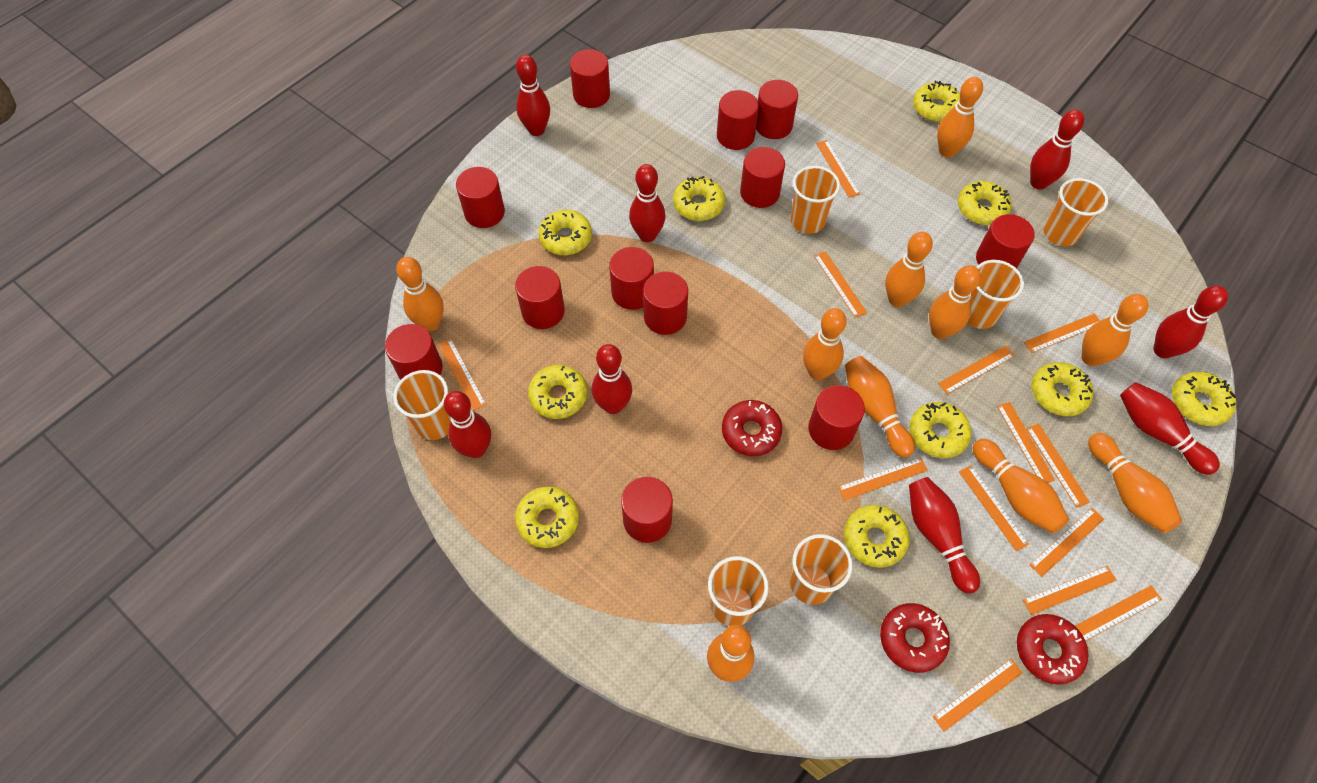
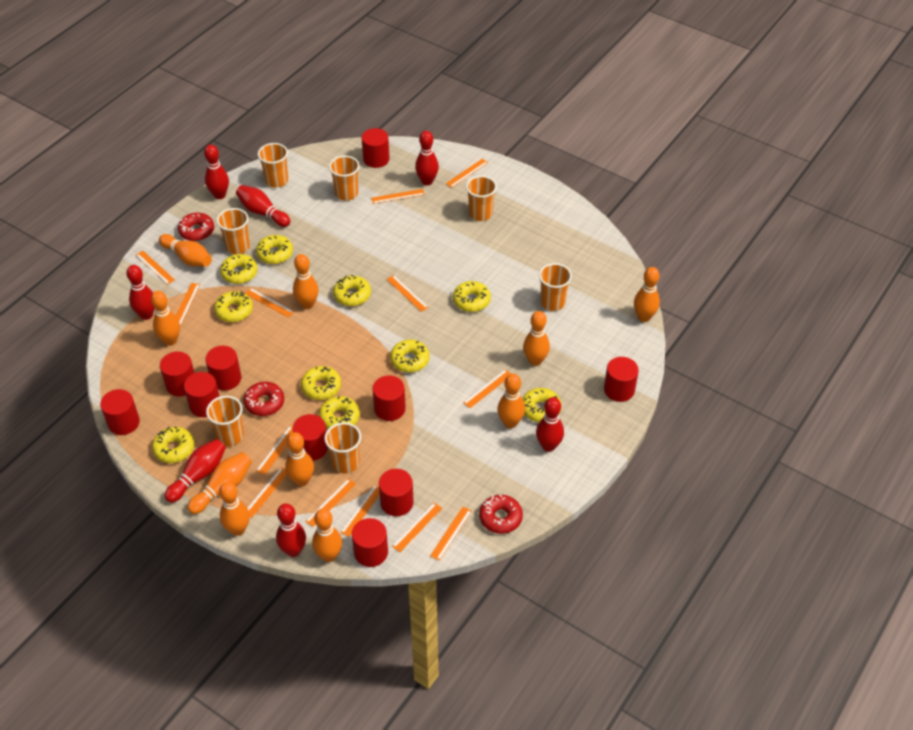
orange cup: 6 -> 7
red bowling pin: 8 -> 7
red cylinder: 12 -> 10

